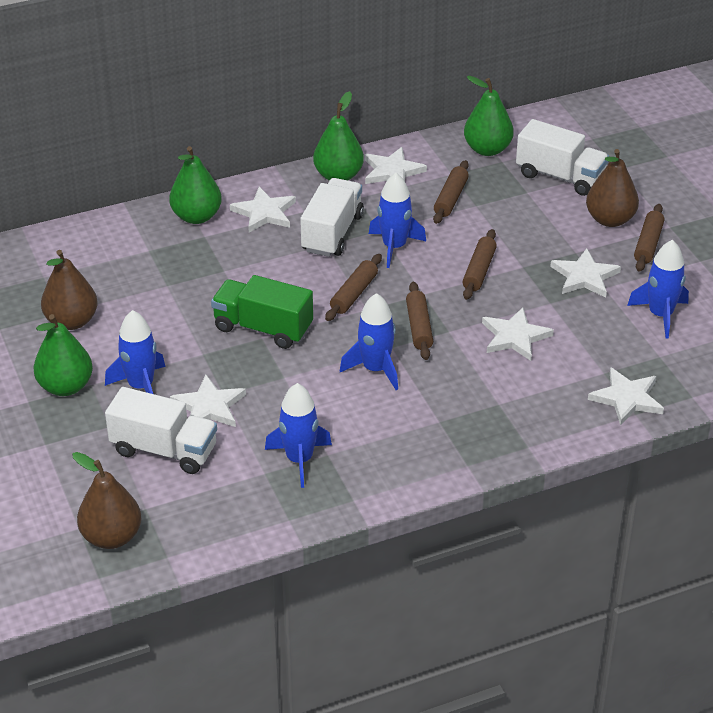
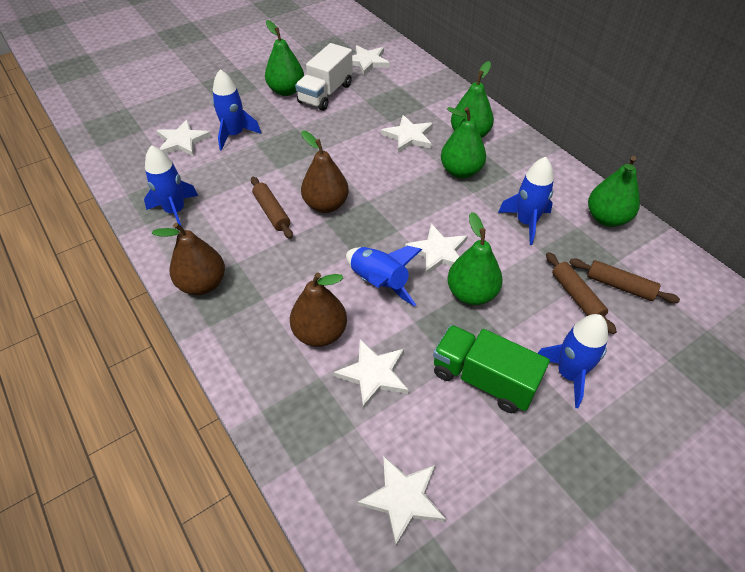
brown rolling pin: 5 -> 3
green pear: 4 -> 5
white truck: 3 -> 1

